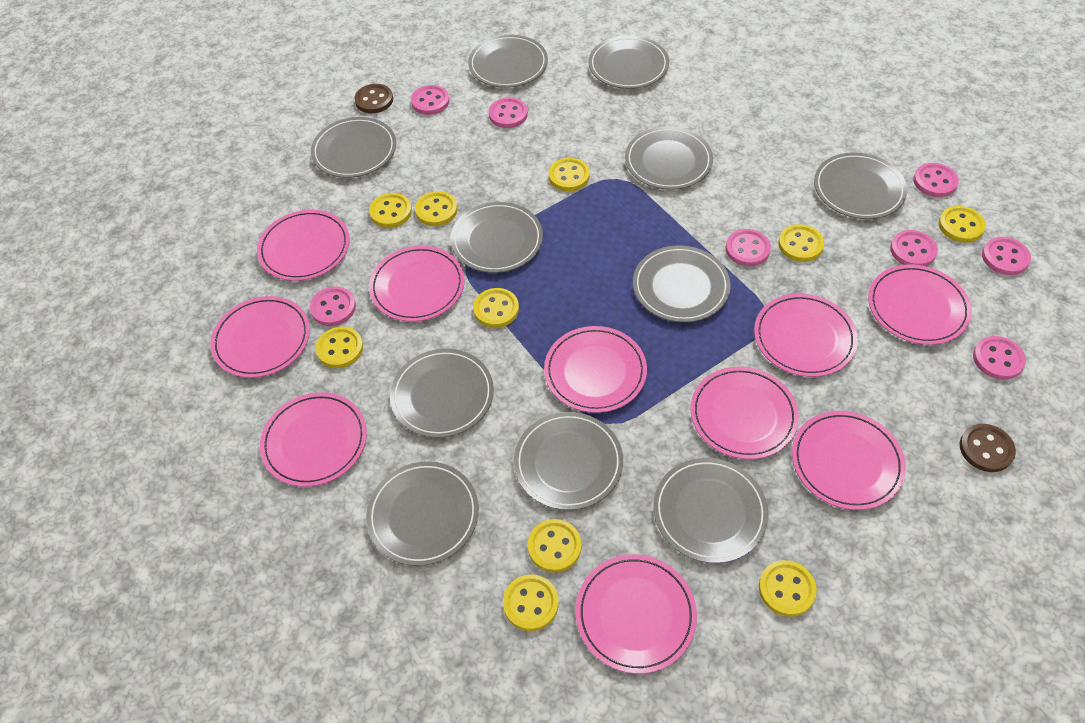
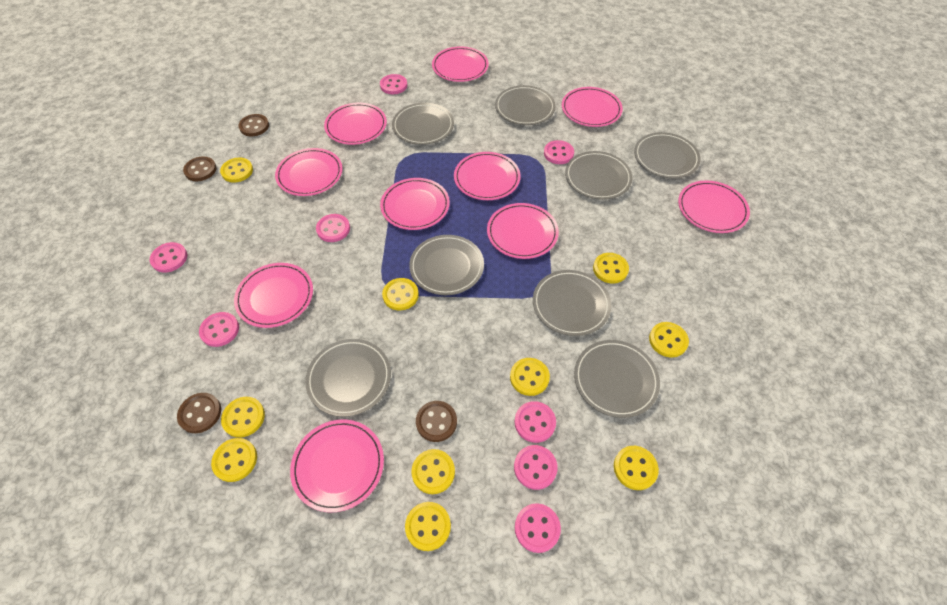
brown button: 2 -> 4
grey plate: 11 -> 8

